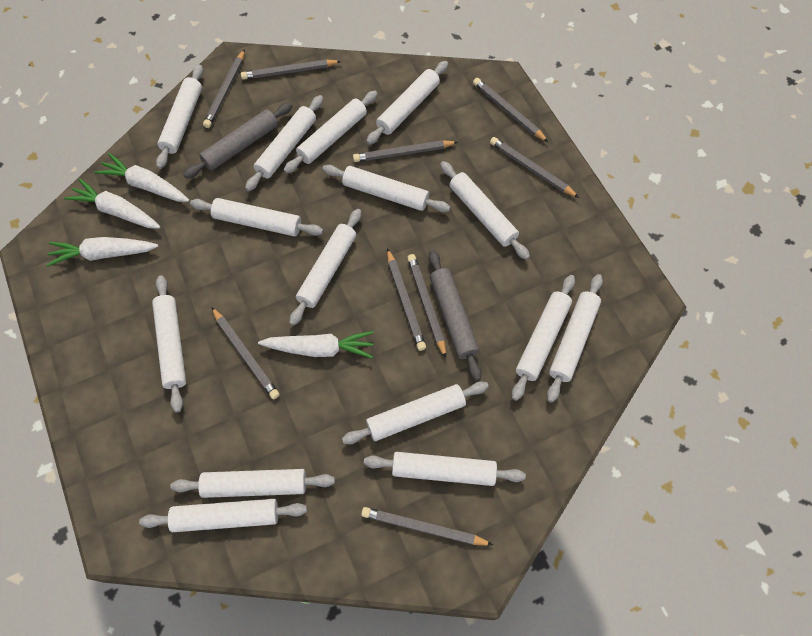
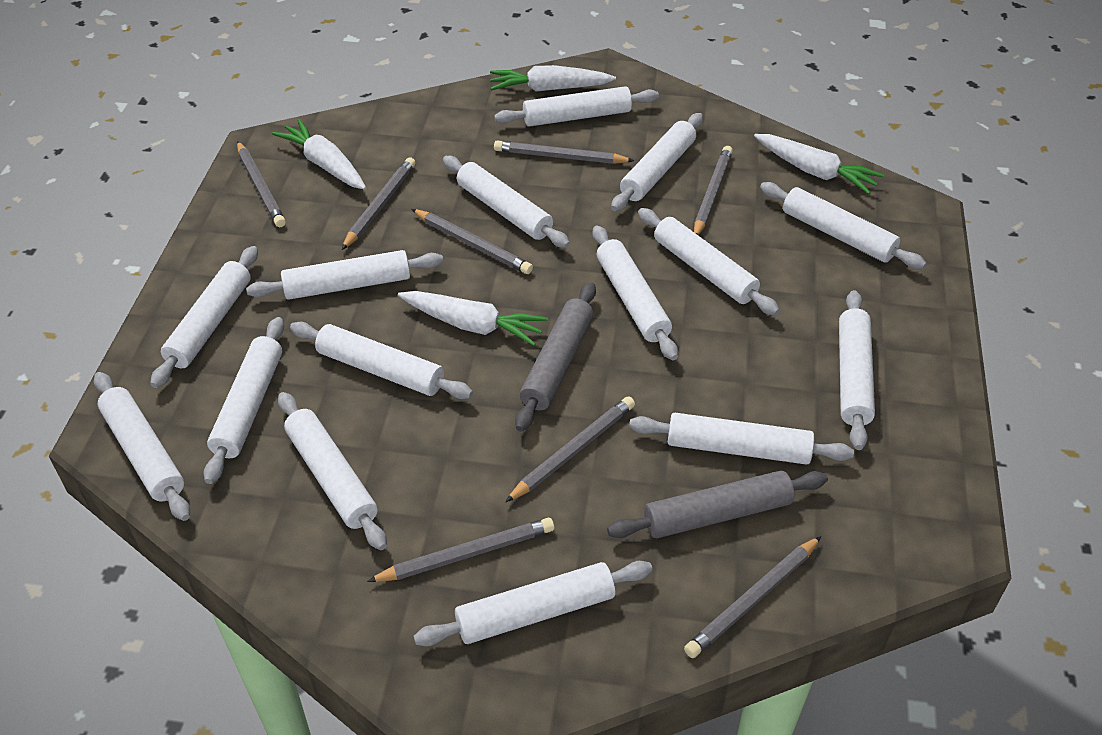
grey pencil: 9 -> 8

